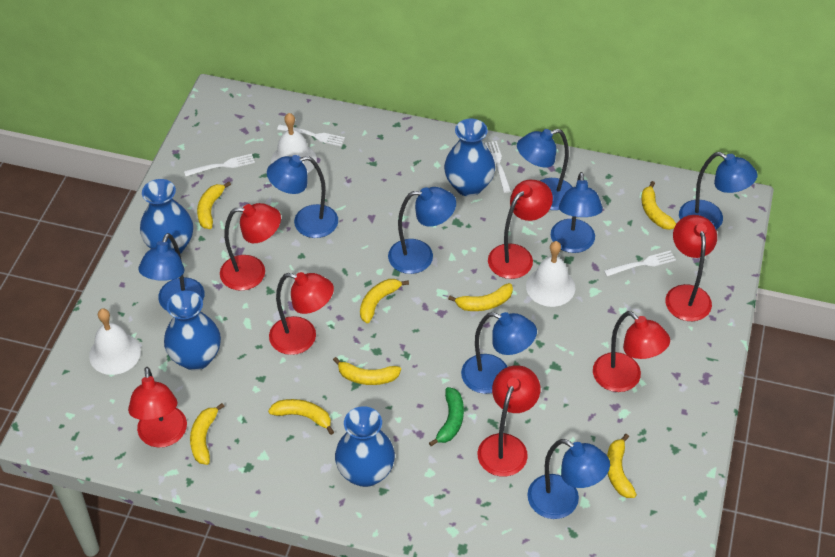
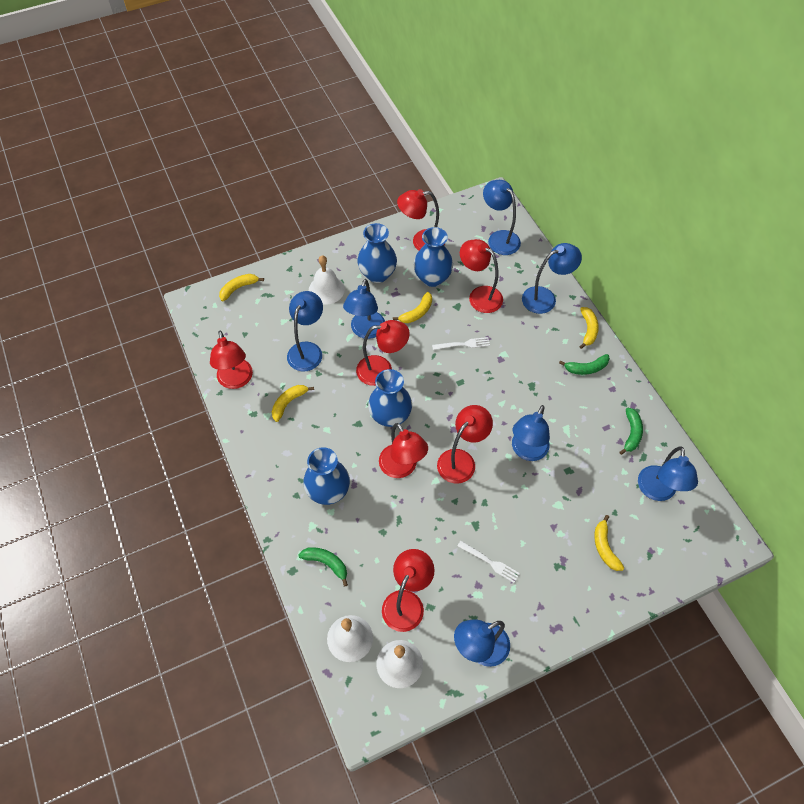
blue lamp: 8 -> 7
green banana: 1 -> 3
white fork: 4 -> 2
yellow banana: 8 -> 5

